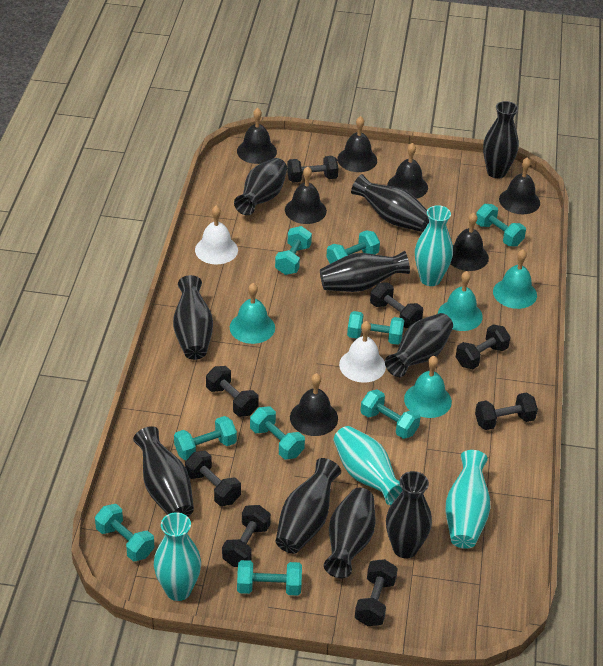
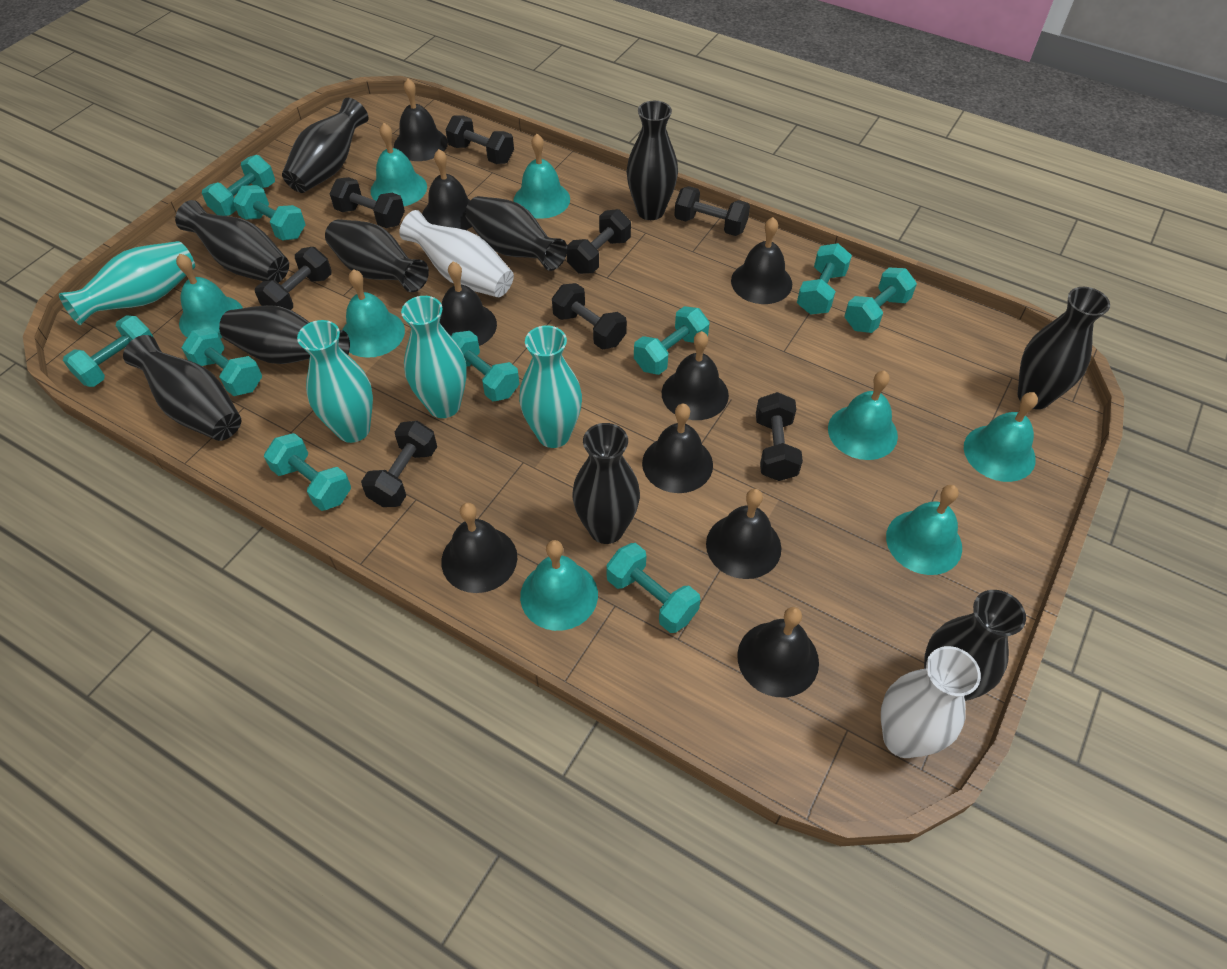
black bell: 7 -> 9
turquoise bell: 4 -> 8
turquoise dumbbell: 9 -> 10
white bell: 2 -> 0
white vase: 0 -> 2

